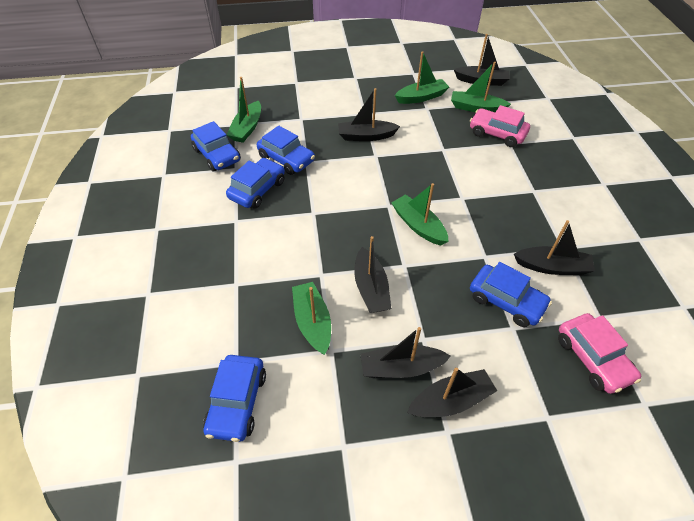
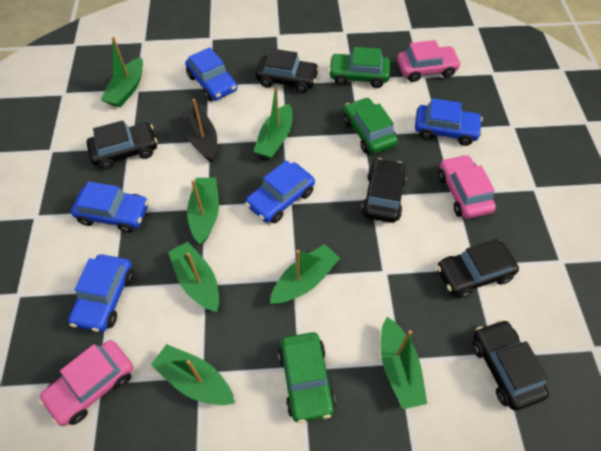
black boat: 6 -> 1
black car: 0 -> 5
green boat: 5 -> 7
green car: 0 -> 3
pink car: 2 -> 3

